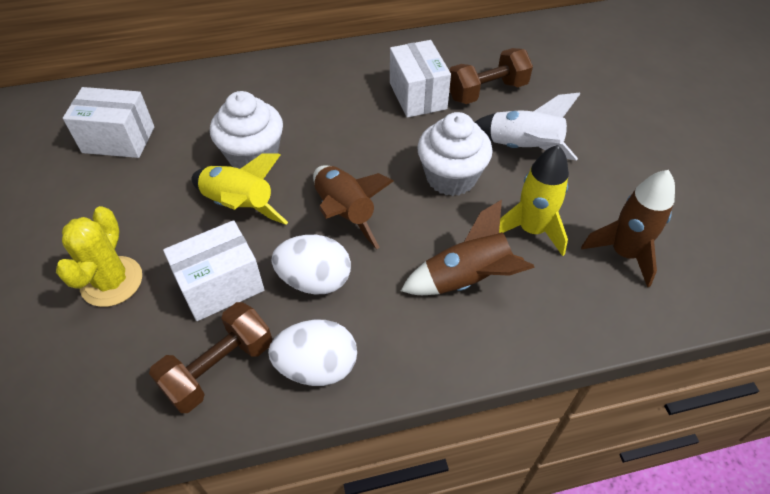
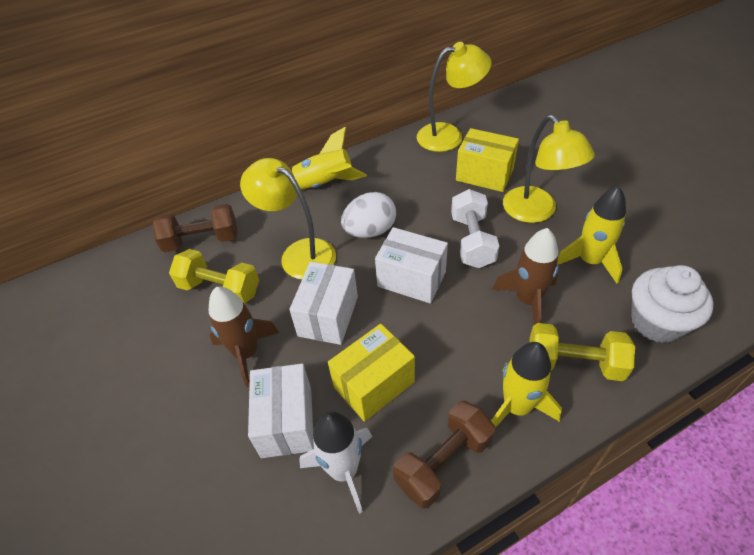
brown rocket: 3 -> 2
white cupcake: 2 -> 1
white dumbbell: 0 -> 1
white egg: 2 -> 1
yellow box: 0 -> 2
yellow cactus: 1 -> 0
yellow dumbbell: 0 -> 2
yellow lamp: 0 -> 3
yellow rocket: 2 -> 3

